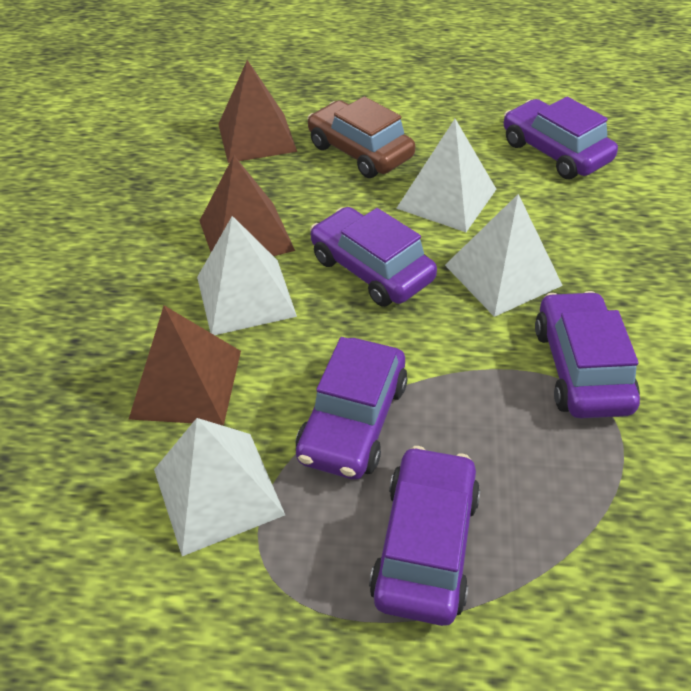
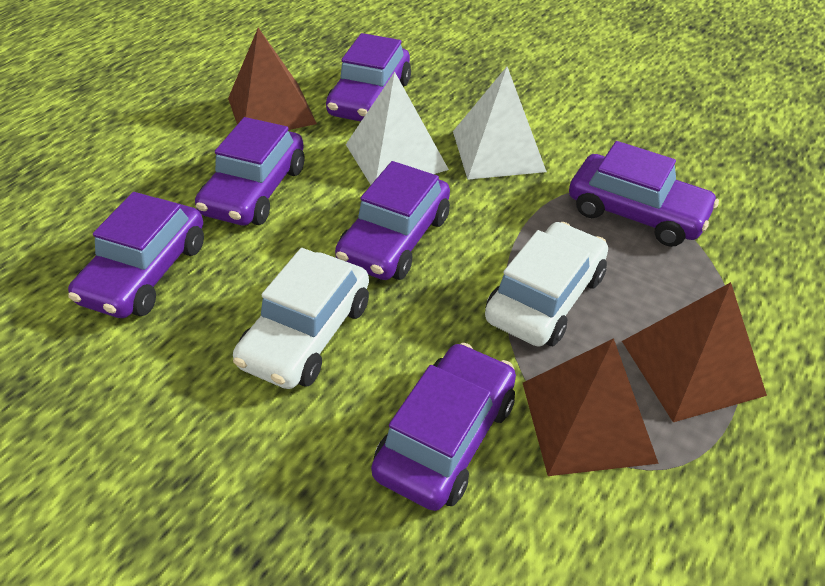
brown car: 1 -> 0
purple car: 5 -> 6
white car: 0 -> 2
white pyramid: 4 -> 2

